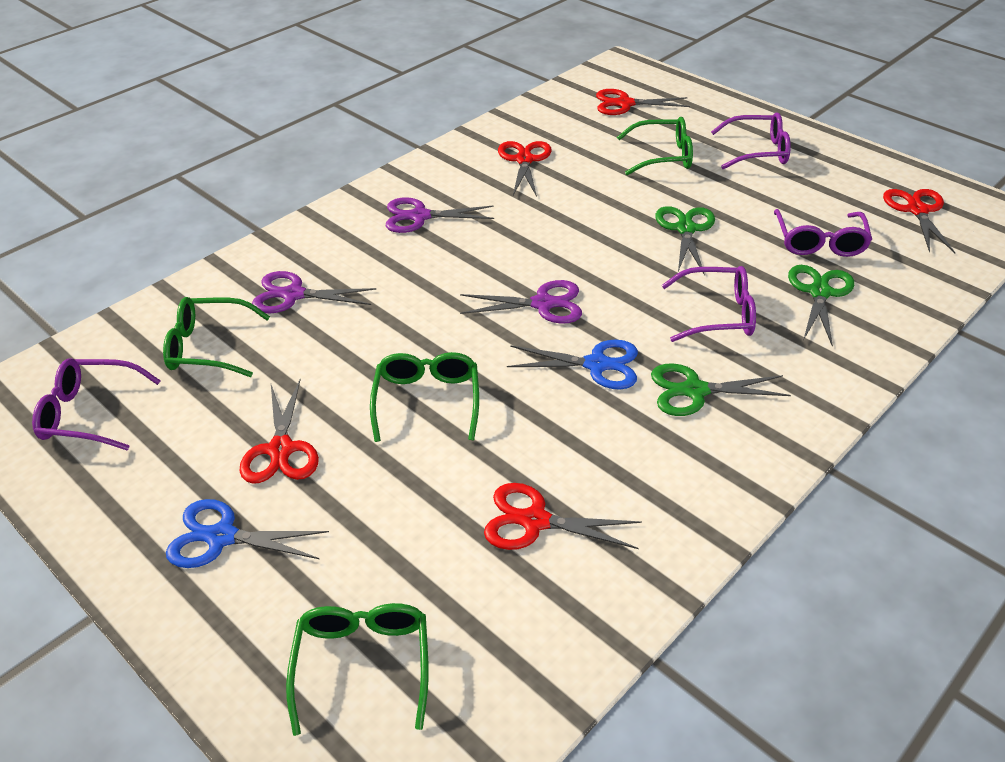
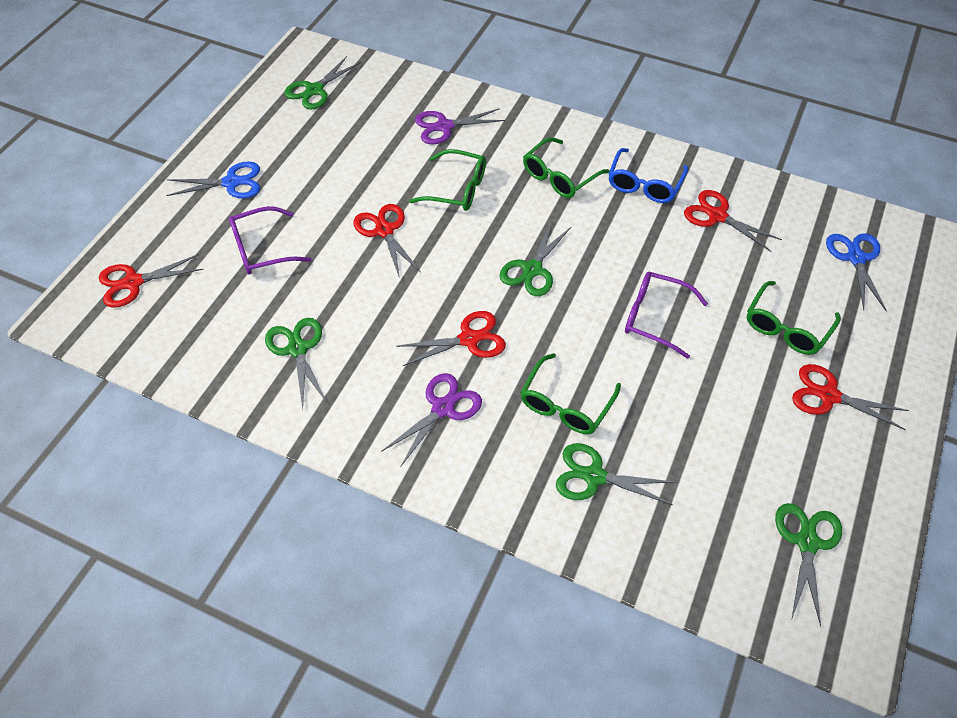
blue glasses: 0 -> 1
green scissors: 3 -> 5
purple glasses: 4 -> 2
purple scissors: 3 -> 2

